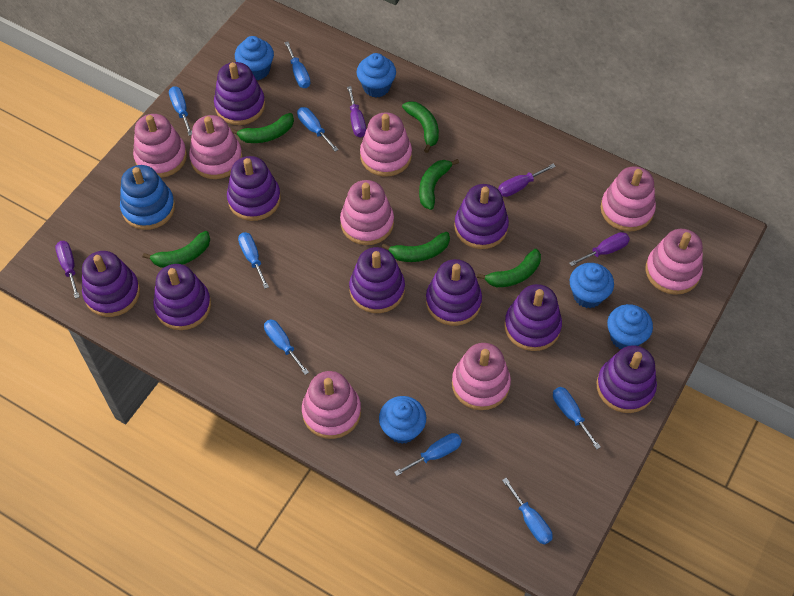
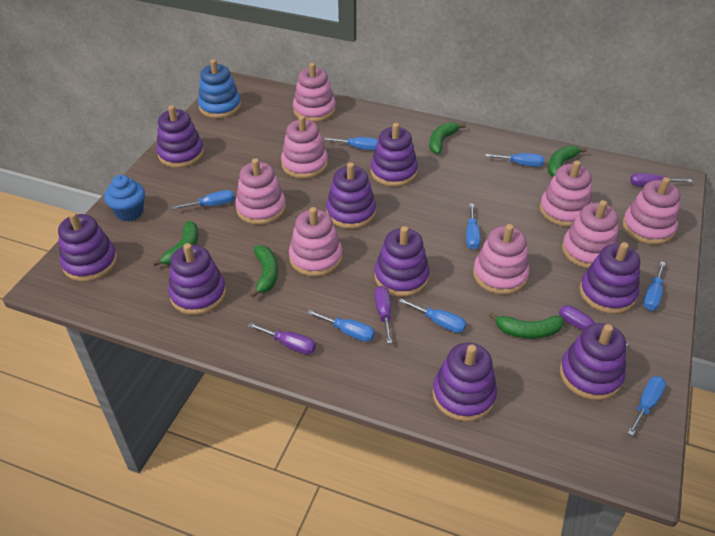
blue cupcake: 5 -> 1
green banana: 6 -> 5

